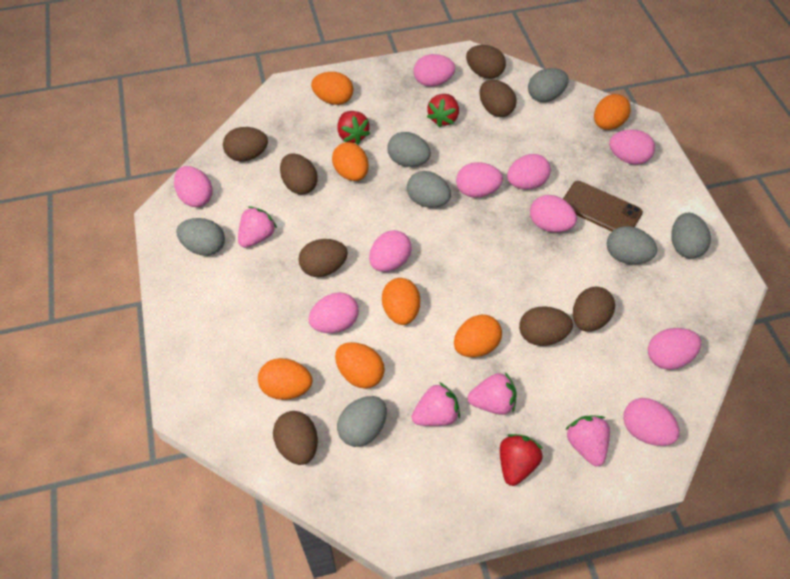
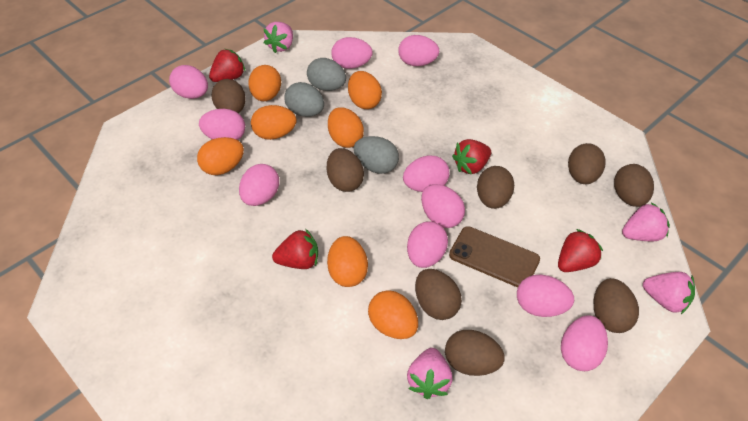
grey egg: 7 -> 3
red strawberry: 3 -> 4

